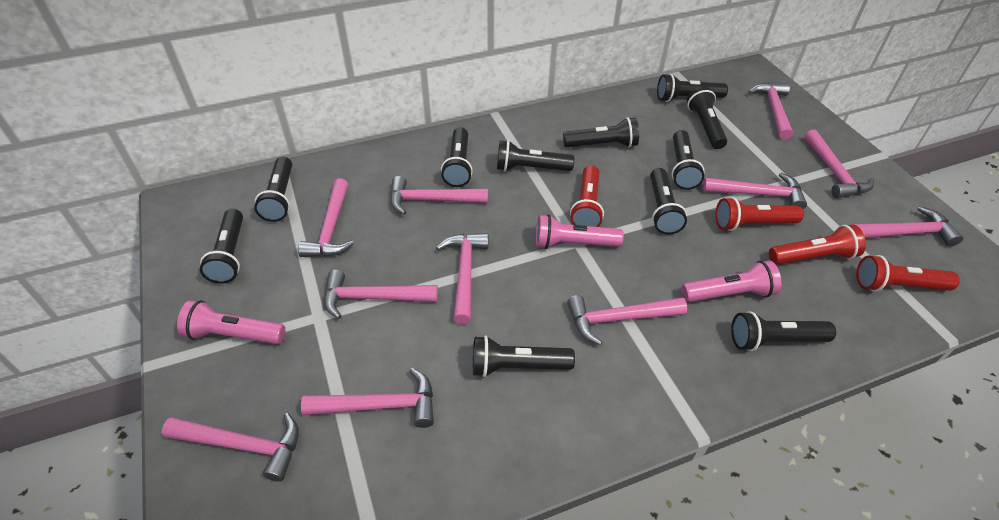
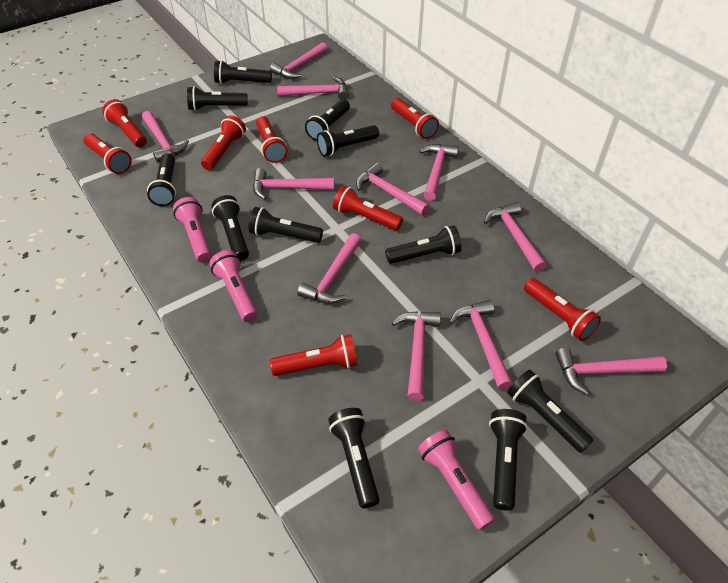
red flashlight: 4 -> 8

